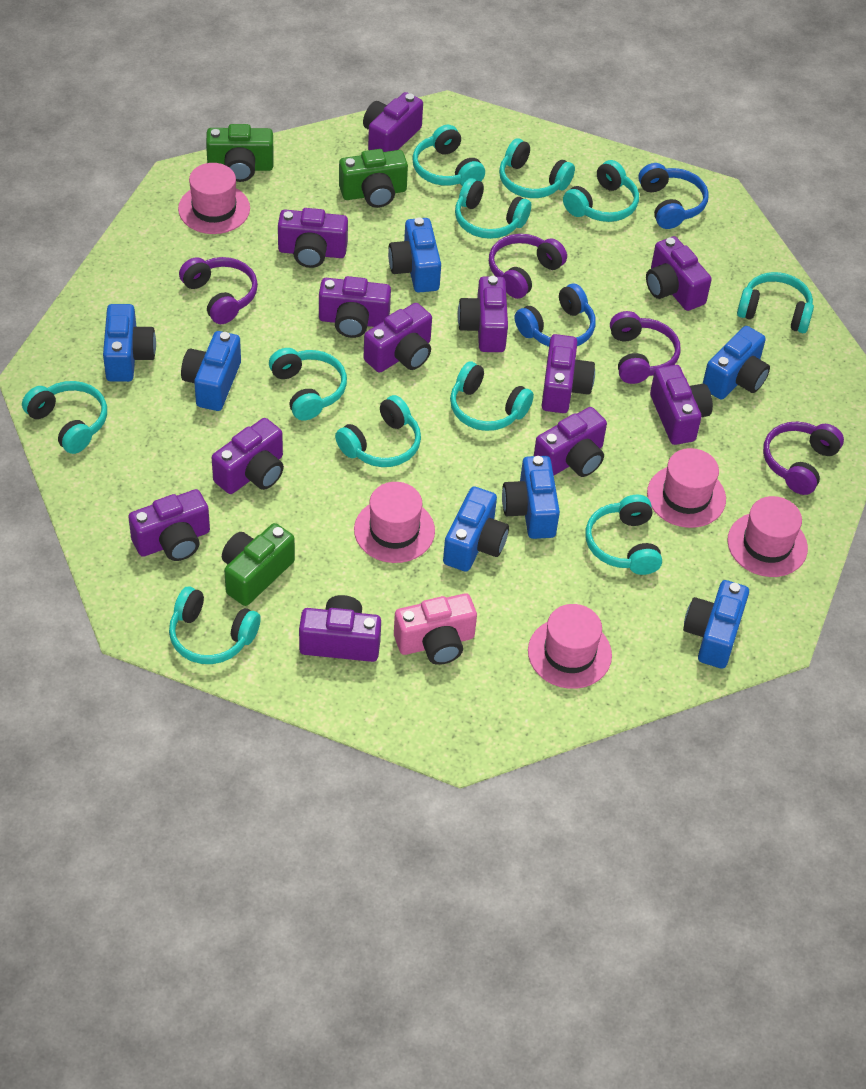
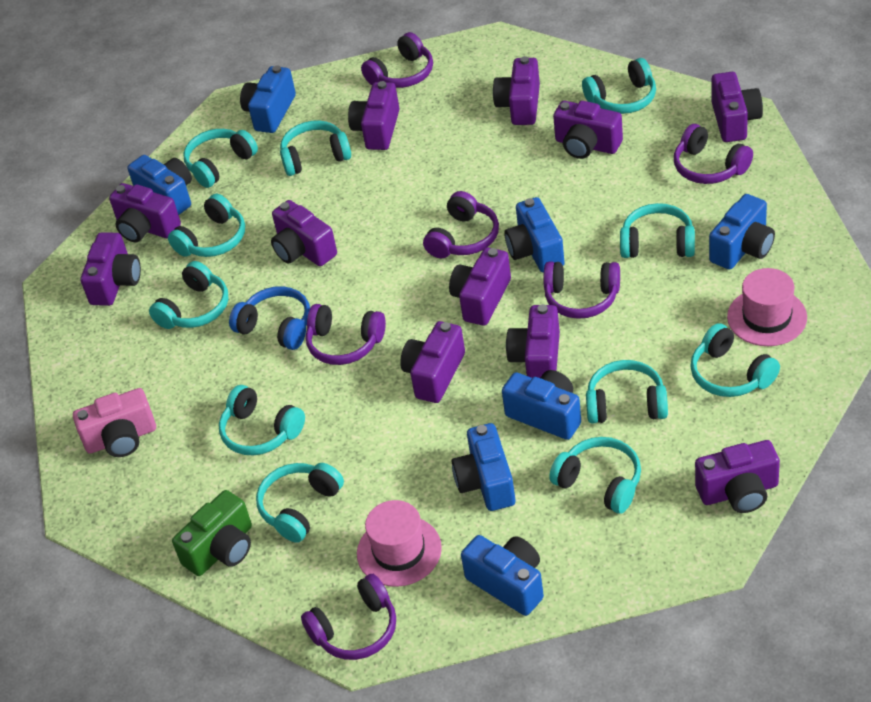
blue headphones: 2 -> 1
green camera: 3 -> 1
pink hat: 5 -> 2
purple camera: 12 -> 11
purple headphones: 4 -> 6

